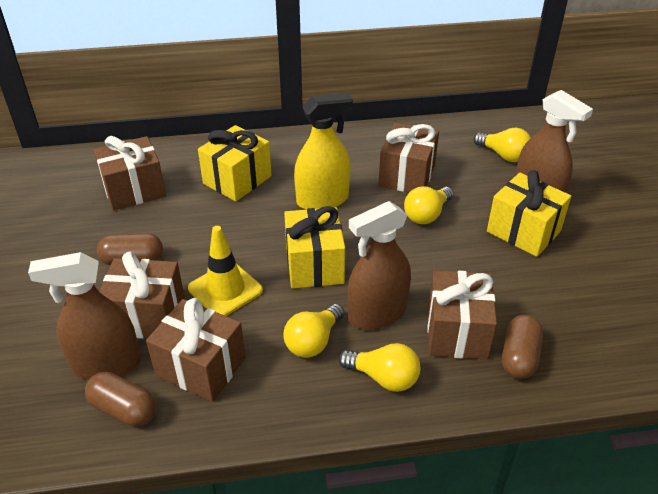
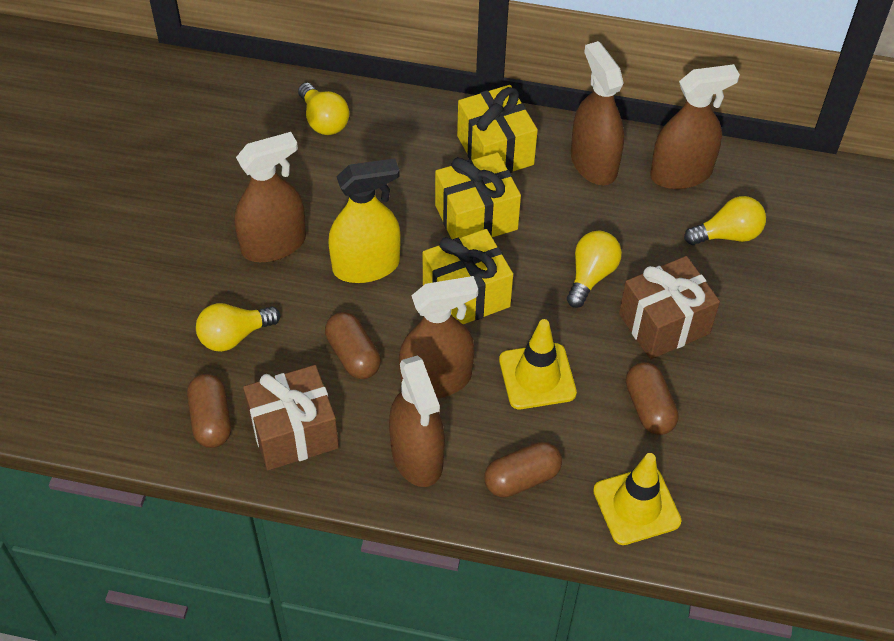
brown capsule: 3 -> 4
brown gift: 5 -> 2
brown spray bottle: 3 -> 5
yellow traffic cone: 1 -> 2

